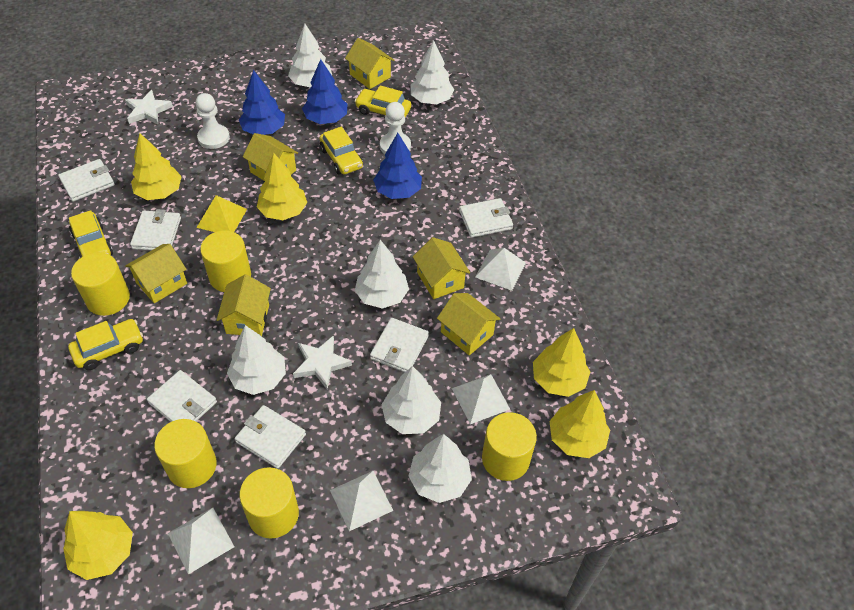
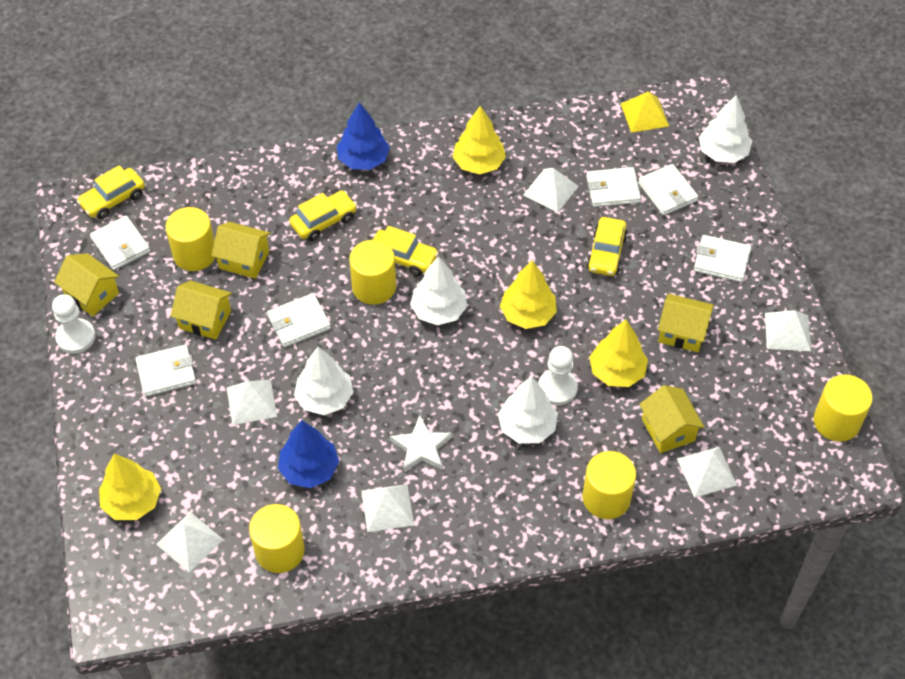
blue tree: 3 -> 2
white pyramid: 4 -> 6
white star: 2 -> 1
white tree: 6 -> 4
yellow house: 6 -> 5
yellow tree: 5 -> 4

